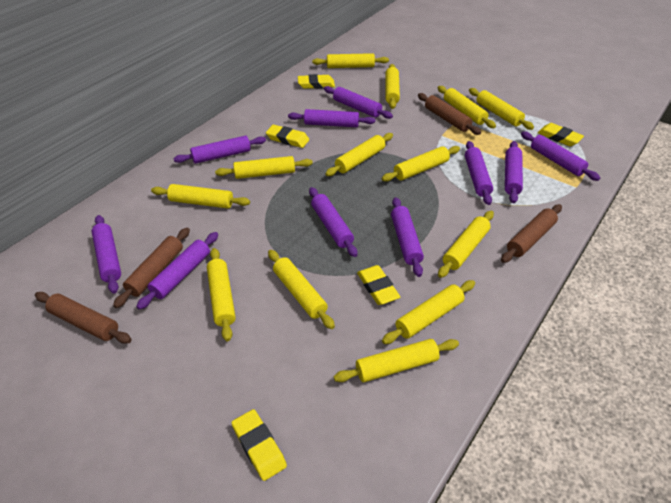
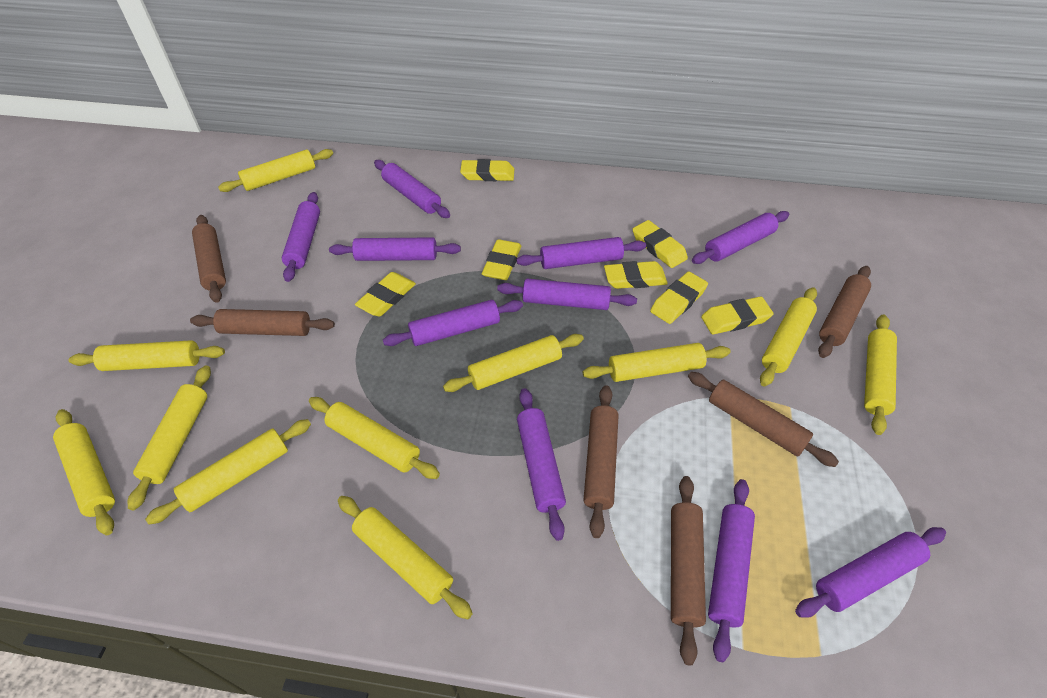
brown rolling pin: 4 -> 6
yellow eraser: 5 -> 7
yellow rolling pin: 13 -> 11

